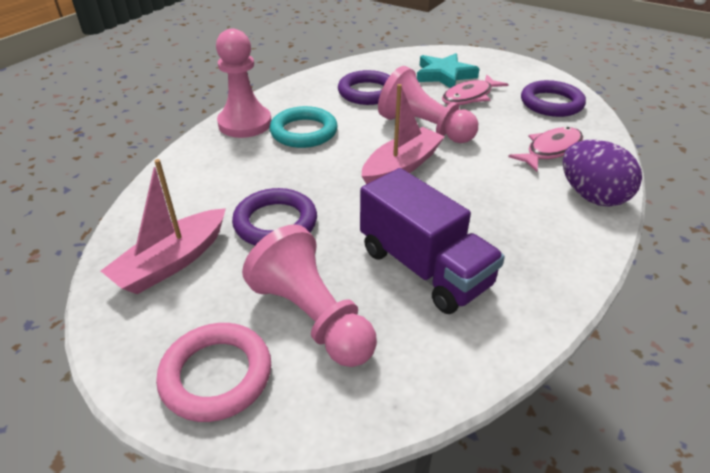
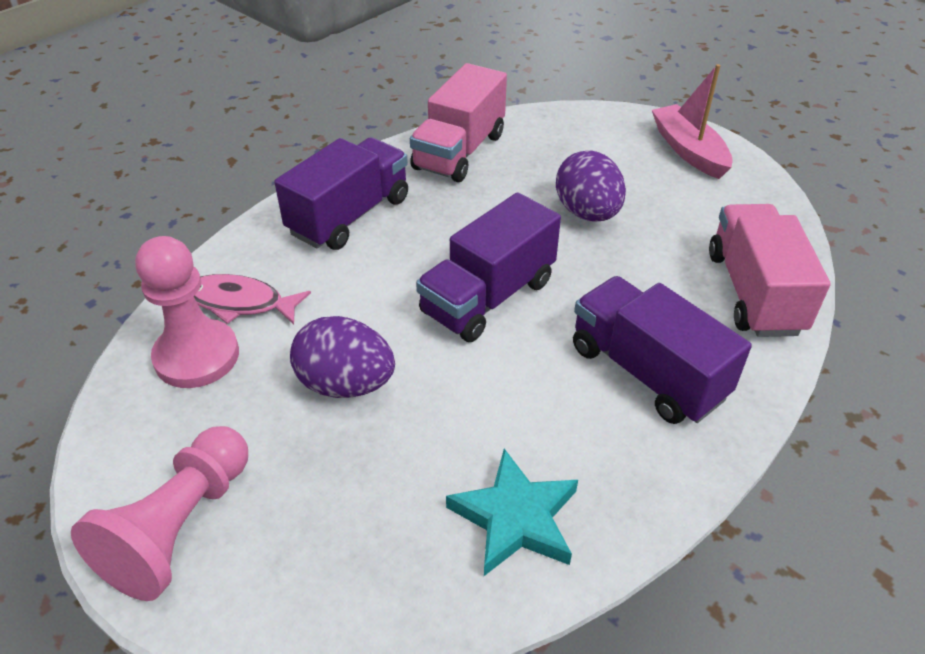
pink boat: 2 -> 1
pink fish: 2 -> 1
pink pawn: 3 -> 2
pink ring: 1 -> 0
pink truck: 0 -> 2
purple egg: 1 -> 2
purple ring: 3 -> 0
purple truck: 1 -> 3
turquoise ring: 1 -> 0

